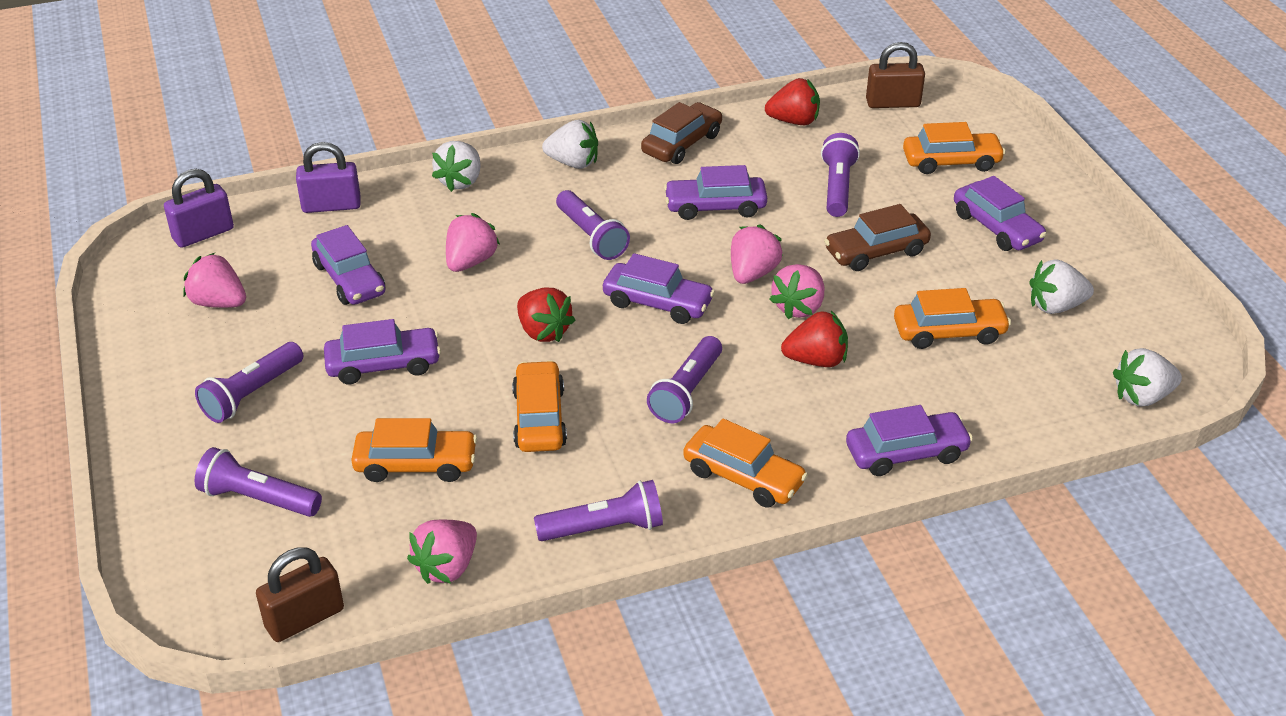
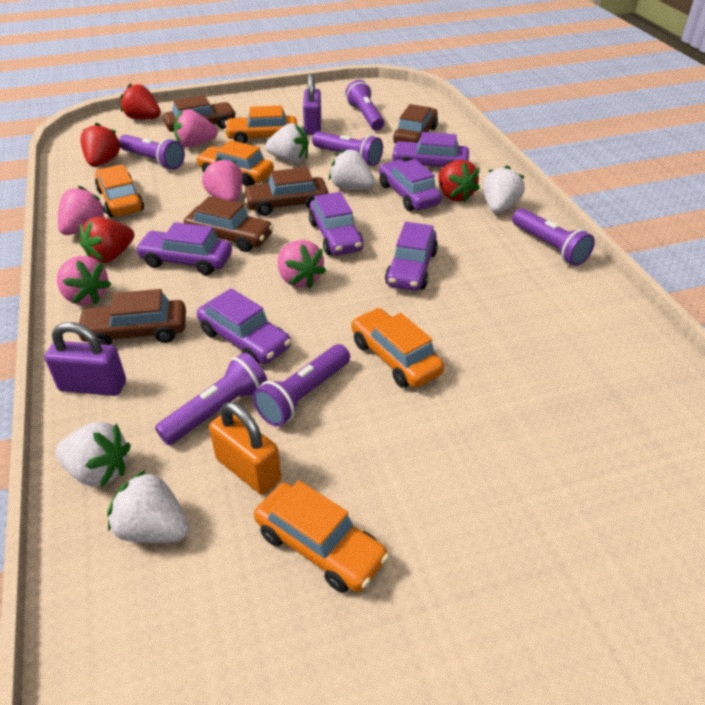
brown car: 2 -> 5
brown padlock: 2 -> 0
orange padlock: 0 -> 1
red strawberry: 3 -> 4
white strawberry: 4 -> 5

